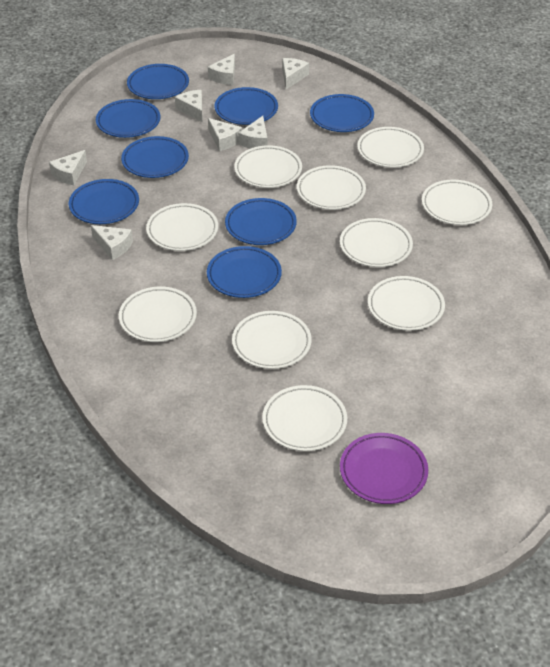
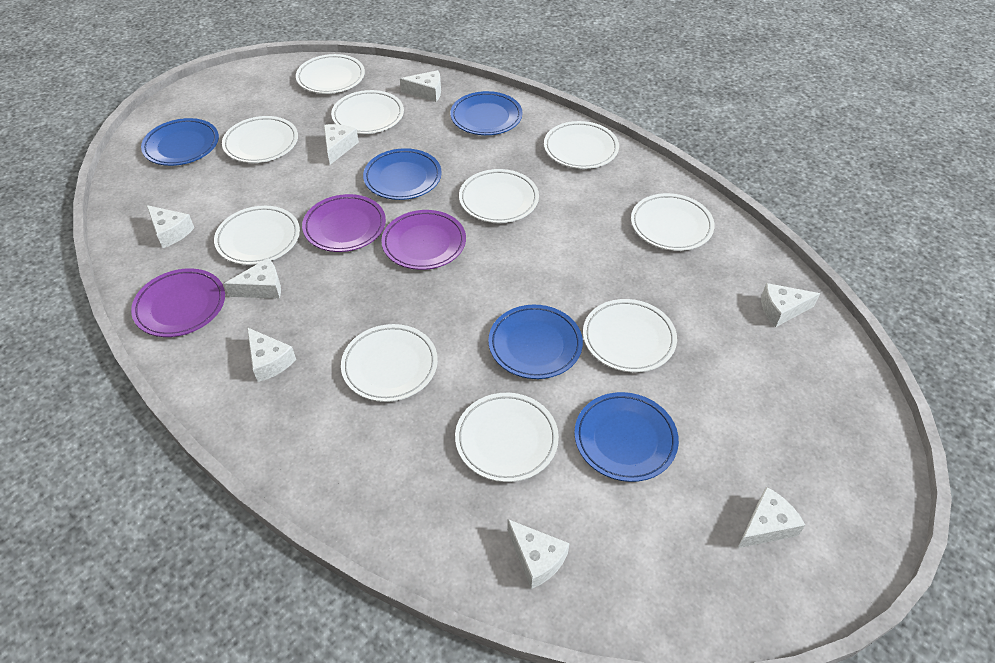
blue plate: 8 -> 5
purple plate: 1 -> 3
white cheese: 7 -> 8

